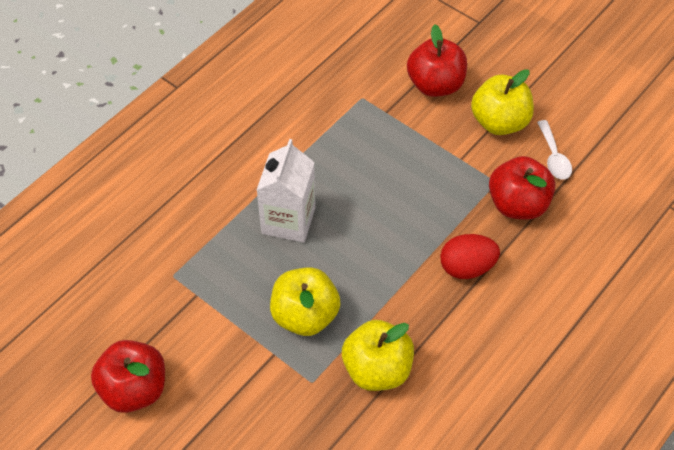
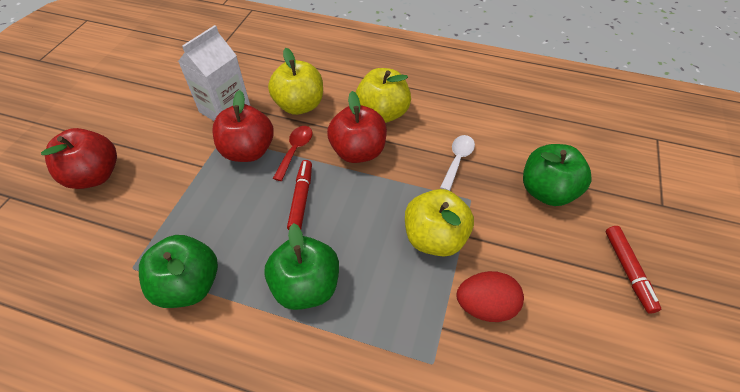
green apple: 0 -> 3
red marker: 0 -> 2
red spoon: 0 -> 1

